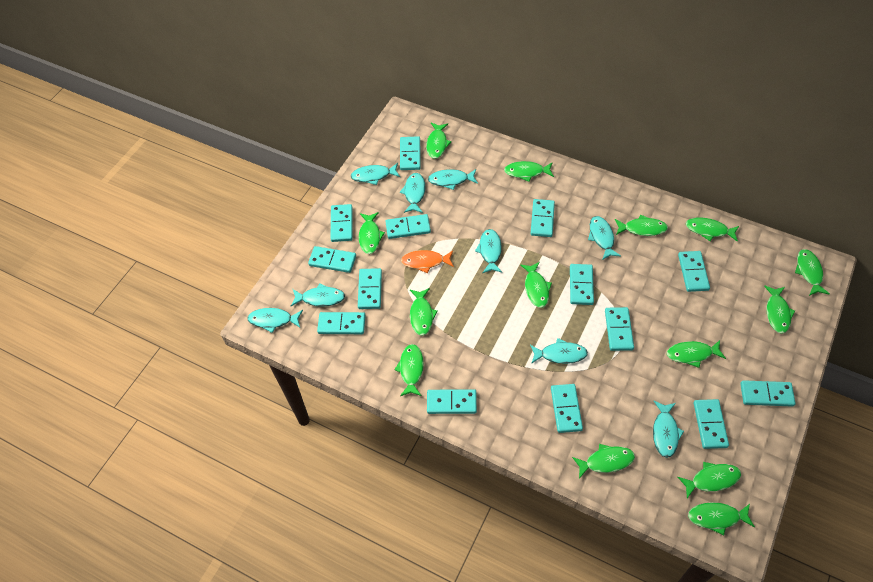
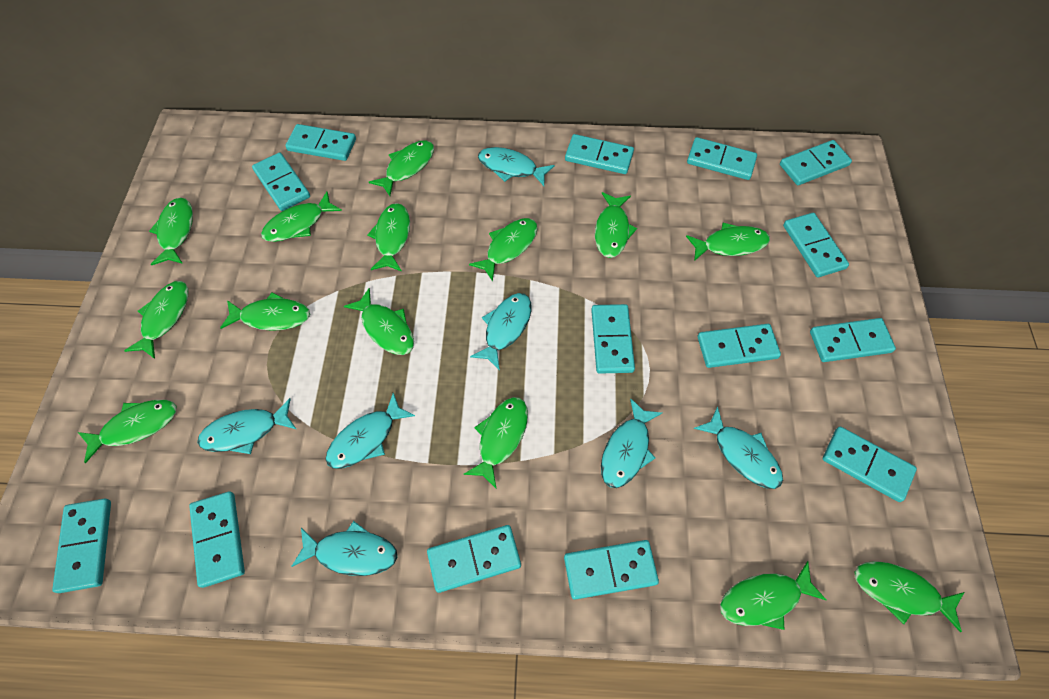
orange fish: 1 -> 0
turquoise fish: 9 -> 7

